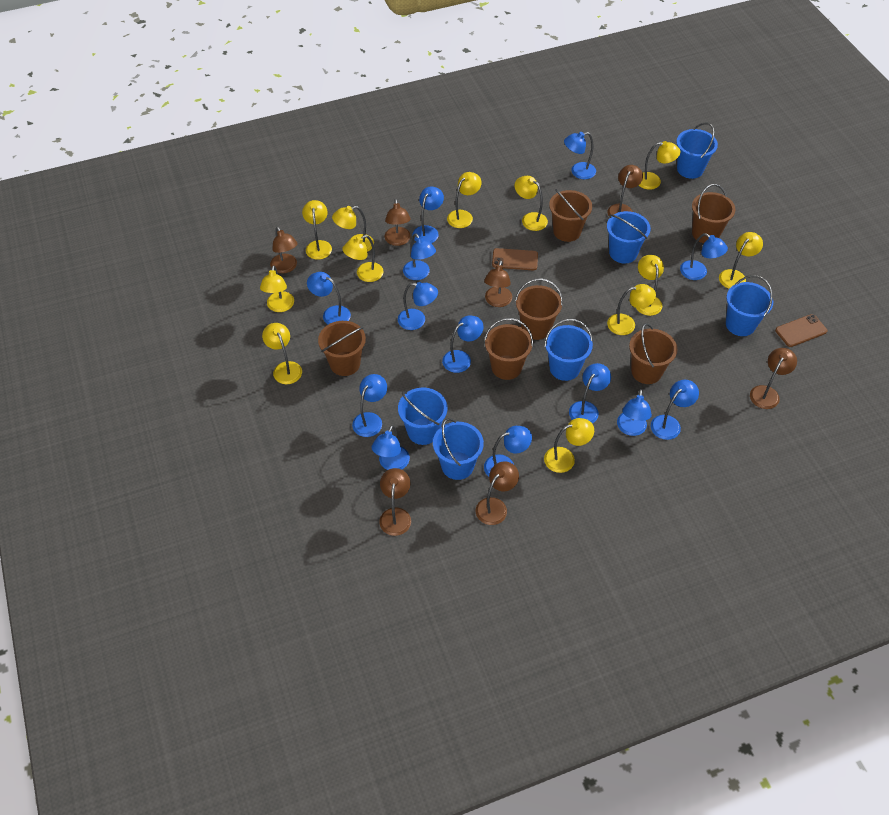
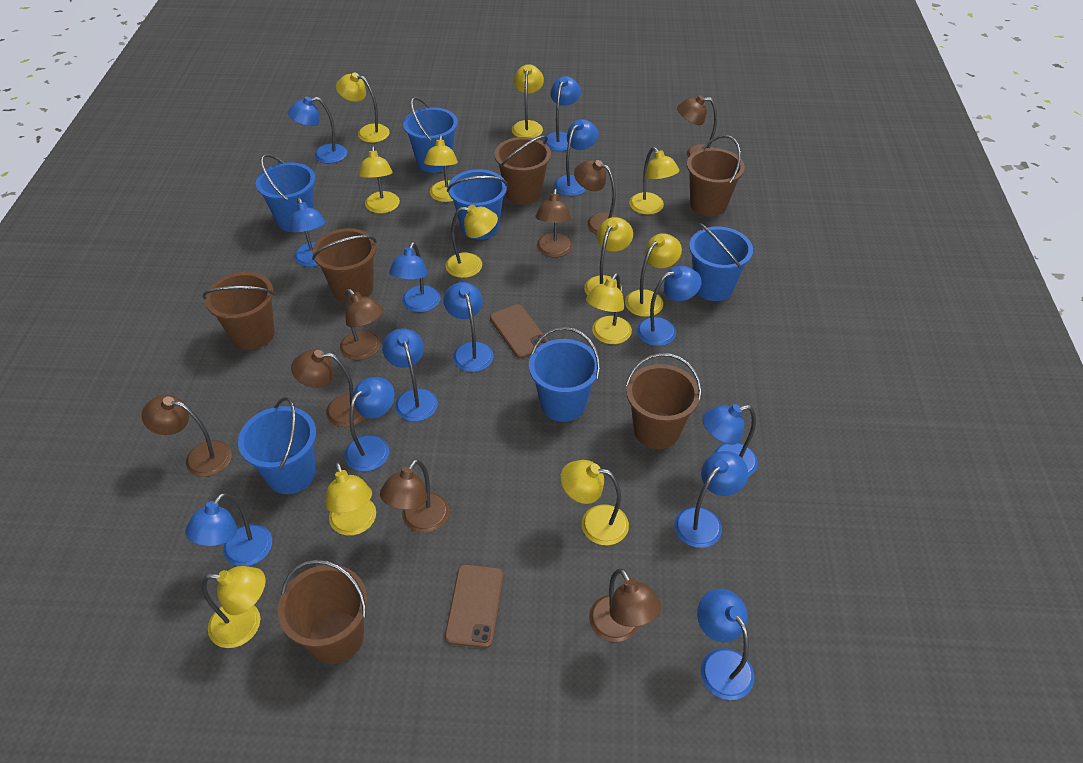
brown lamp: 7 -> 8

